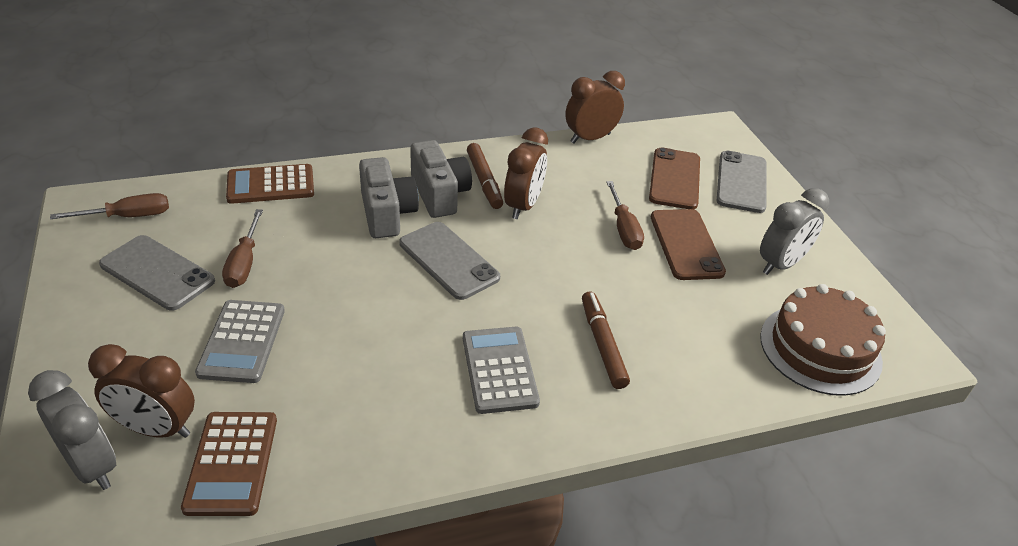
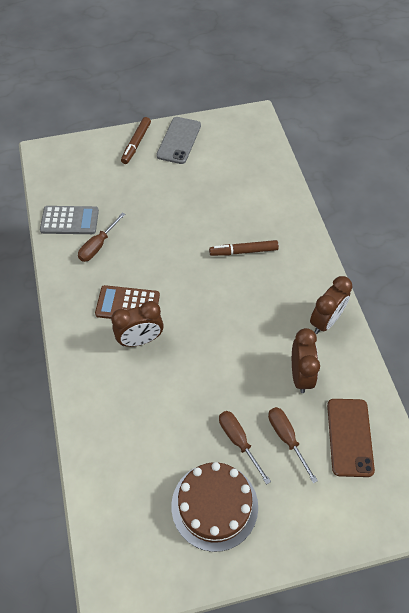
brown calculator: 2 -> 1
brown phone: 2 -> 1
grey calculator: 2 -> 1
grey camera: 2 -> 0
grey clock: 2 -> 0
grey phone: 3 -> 1

